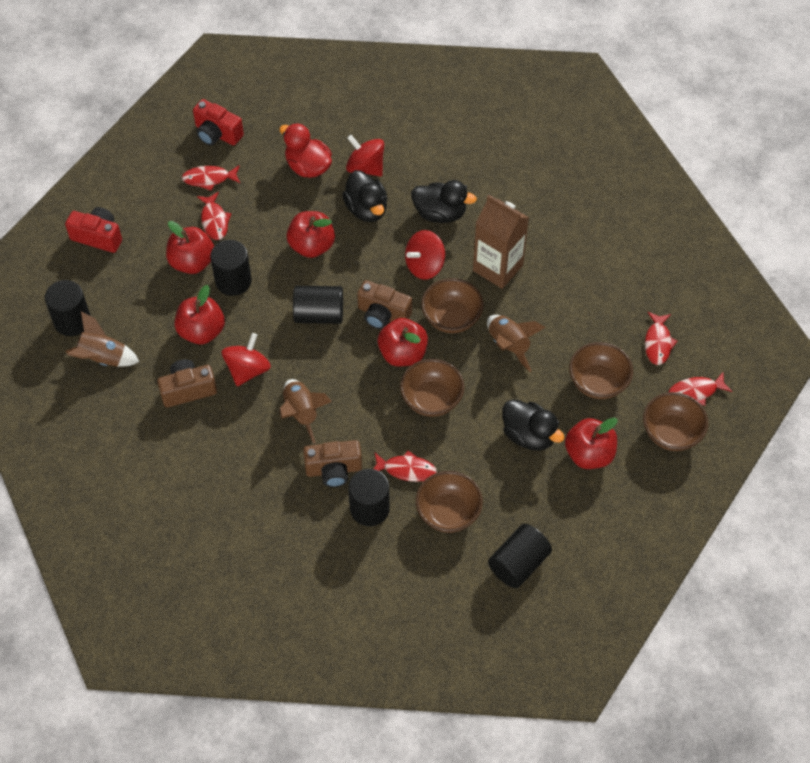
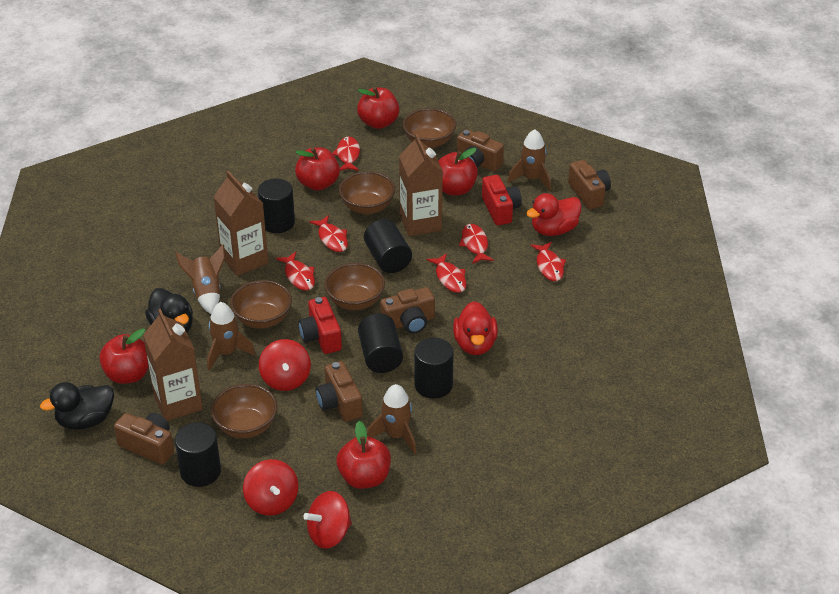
black duck: 3 -> 2
brown camera: 3 -> 5
brown carton: 1 -> 3
brown rocket: 3 -> 4
red duck: 1 -> 2
red fish: 5 -> 6

